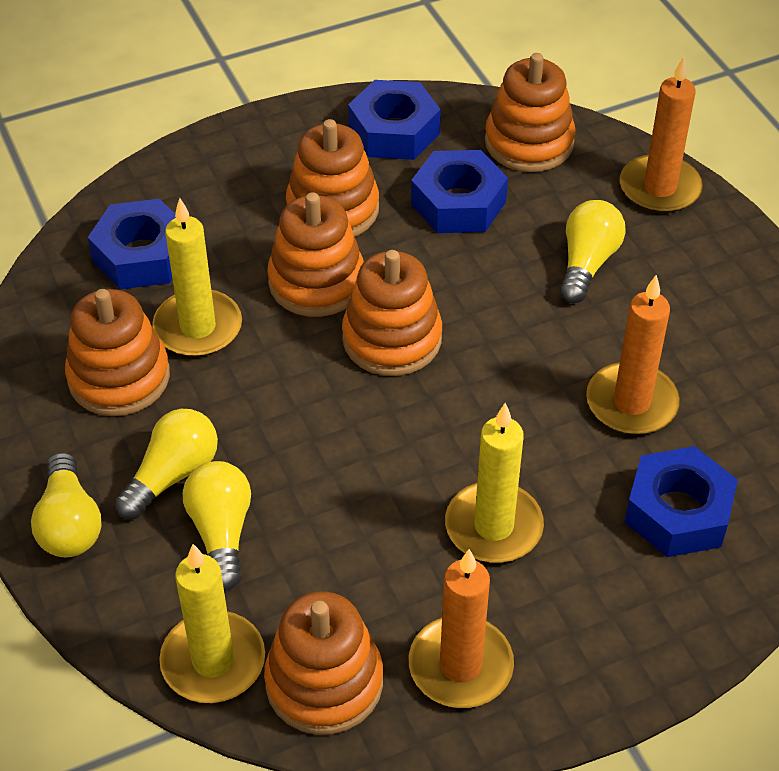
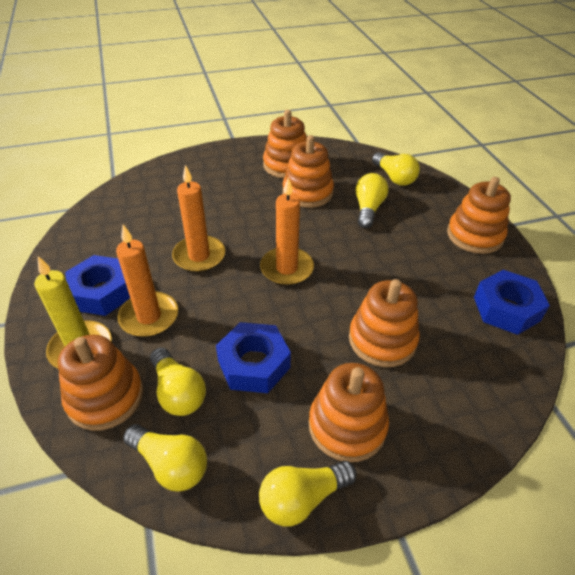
blue nut: 4 -> 3
yellow candle: 3 -> 1
yellow light bulb: 4 -> 5

